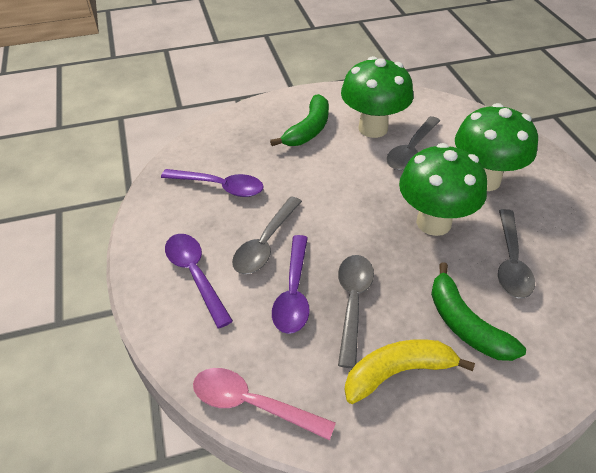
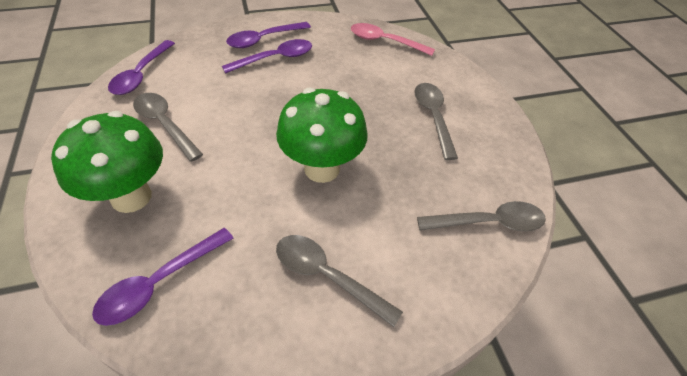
green banana: 2 -> 0
green mushroom: 3 -> 2
purple spoon: 3 -> 4
yellow banana: 1 -> 0

